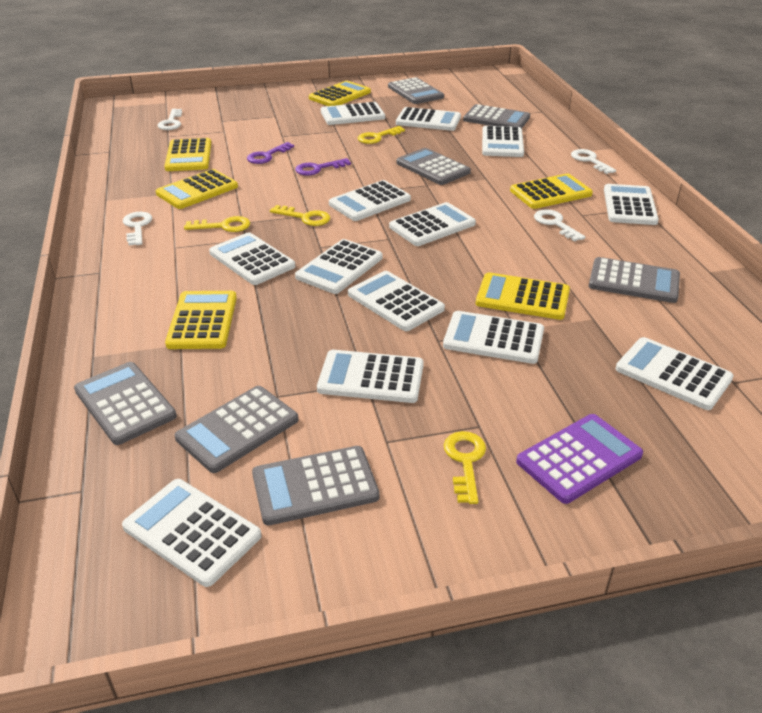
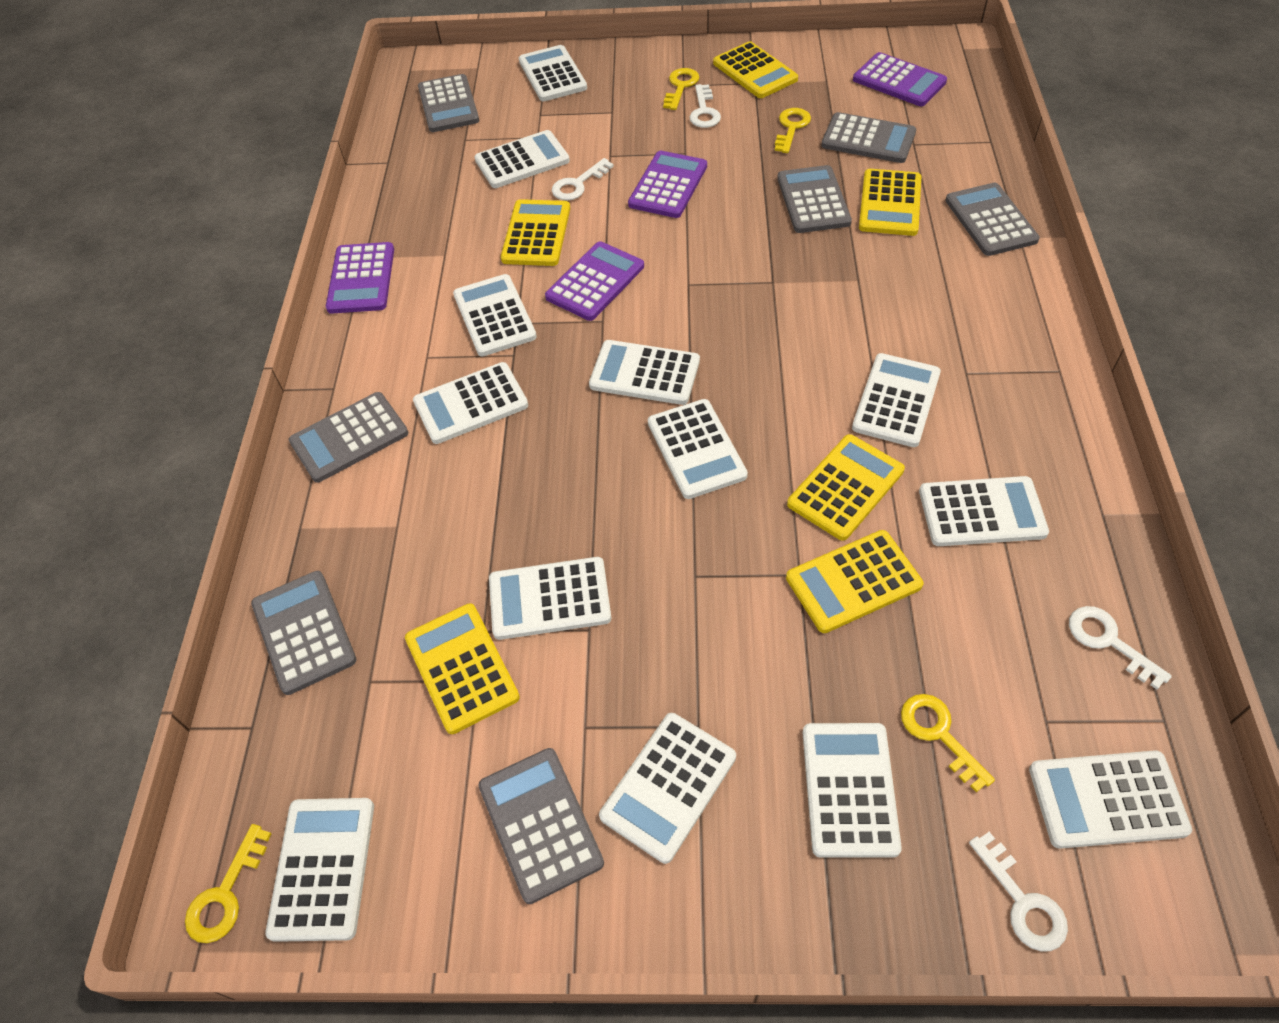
purple calculator: 1 -> 4
purple key: 2 -> 0

